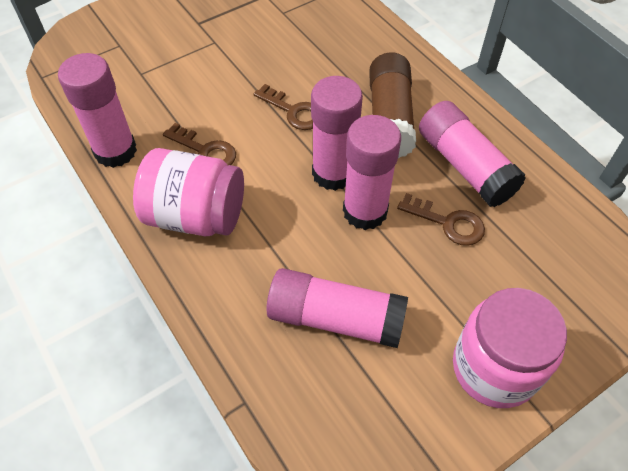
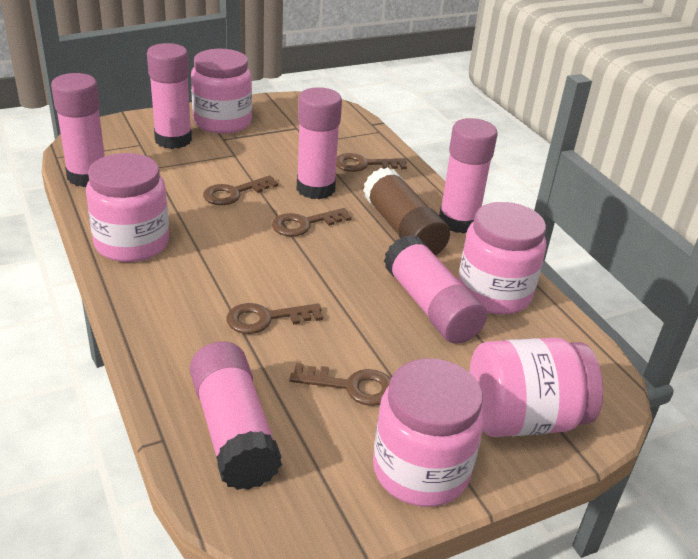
brown key: 3 -> 5
pink glue stick: 5 -> 6
pink jar: 2 -> 5

